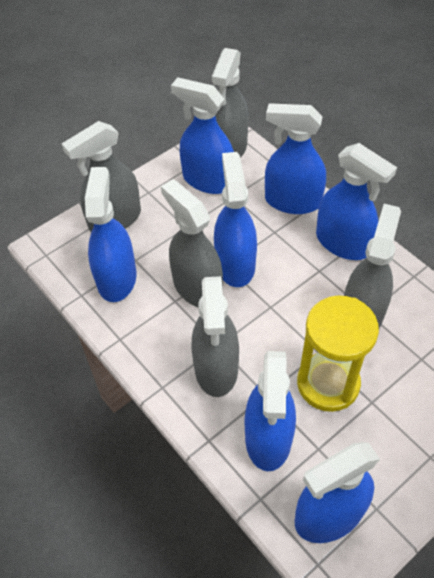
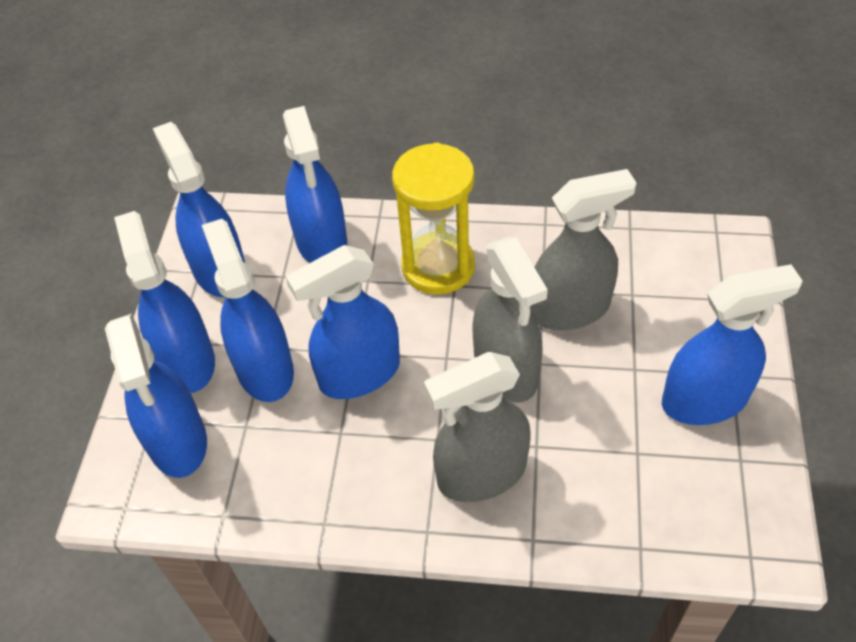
grey spray bottle: 5 -> 3

